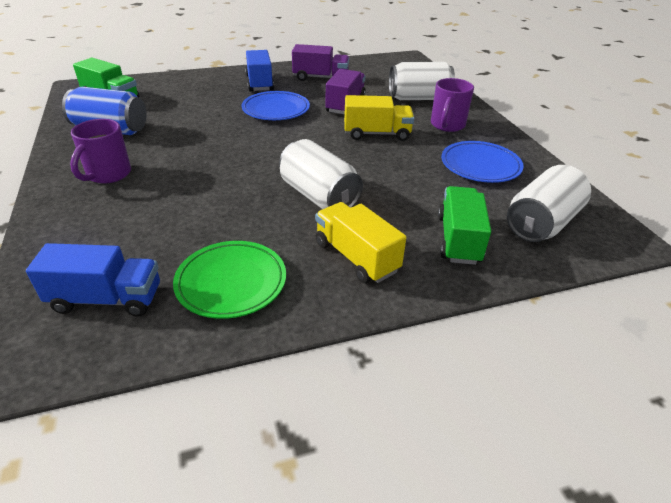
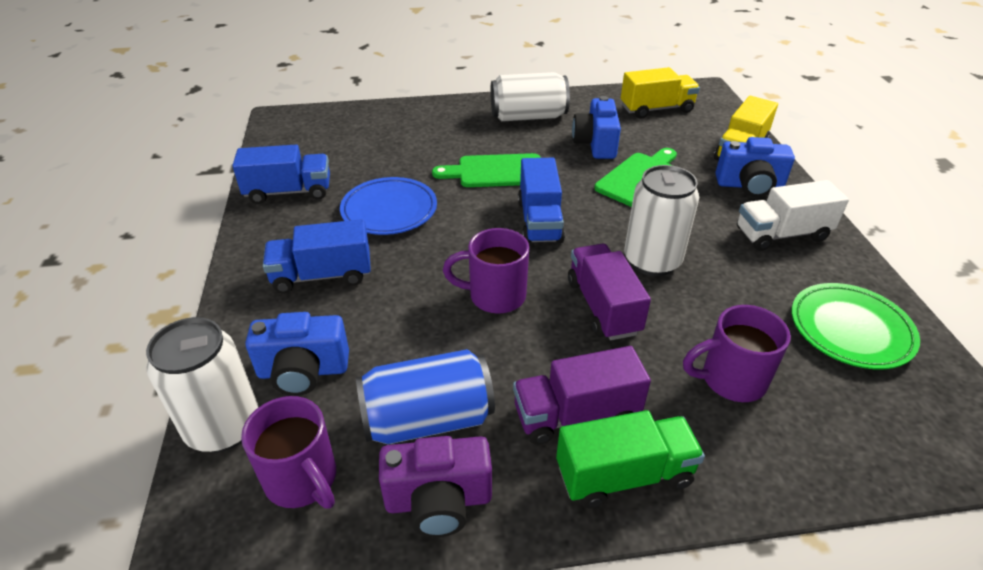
blue camera: 0 -> 3
blue plate: 2 -> 1
blue truck: 2 -> 3
green cutting board: 0 -> 2
green truck: 2 -> 1
purple camera: 0 -> 1
purple mug: 2 -> 3
white truck: 0 -> 1

